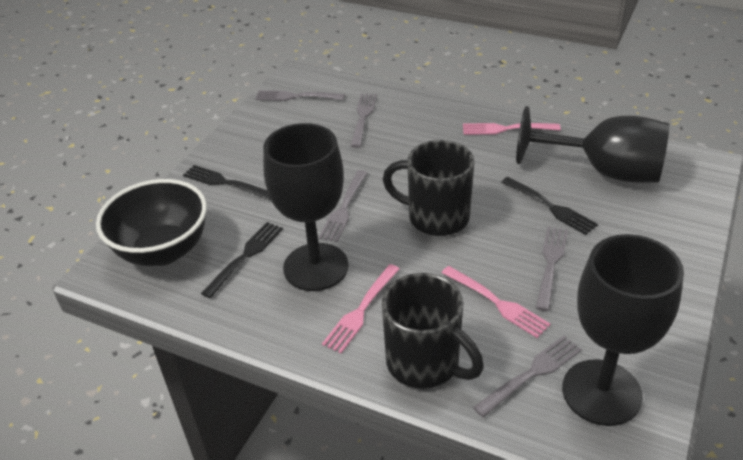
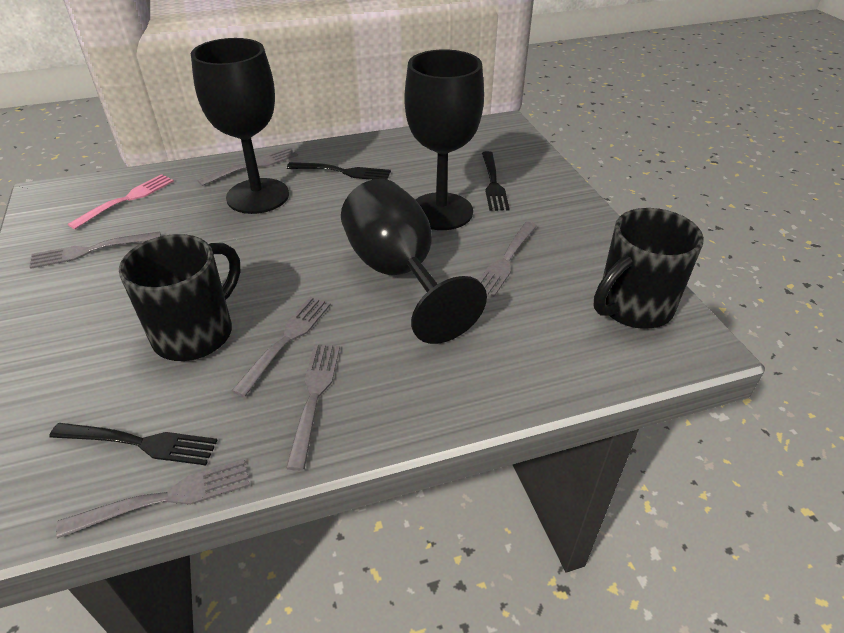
black bowl: 1 -> 0
grey fork: 5 -> 6
pink fork: 3 -> 1

